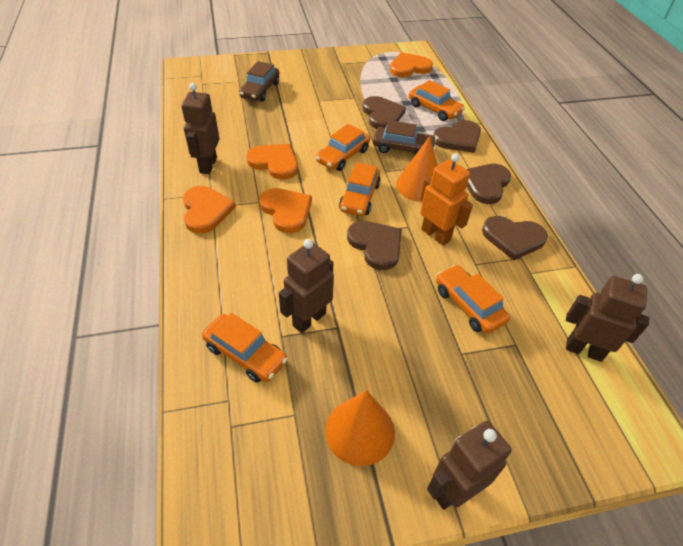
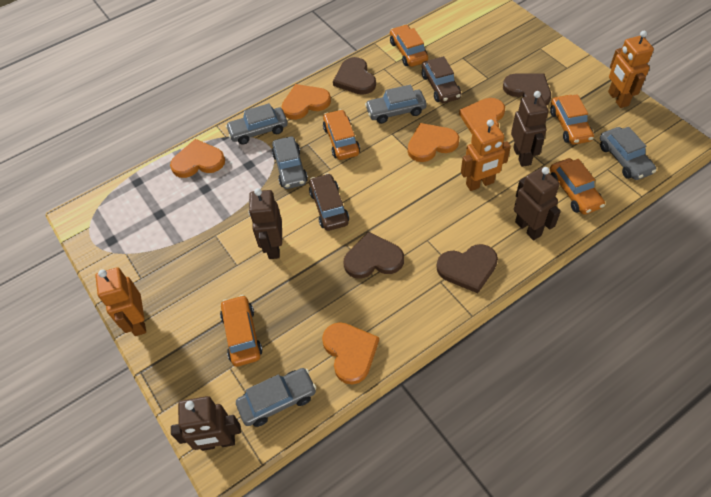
brown heart: 5 -> 4
grey car: 0 -> 5
orange cone: 2 -> 0
orange heart: 4 -> 5
orange robot: 1 -> 3

